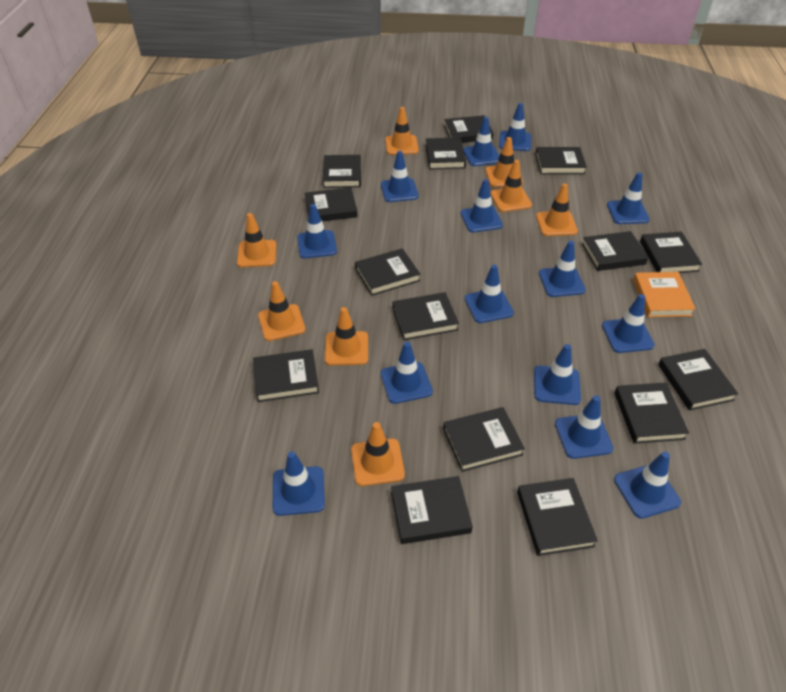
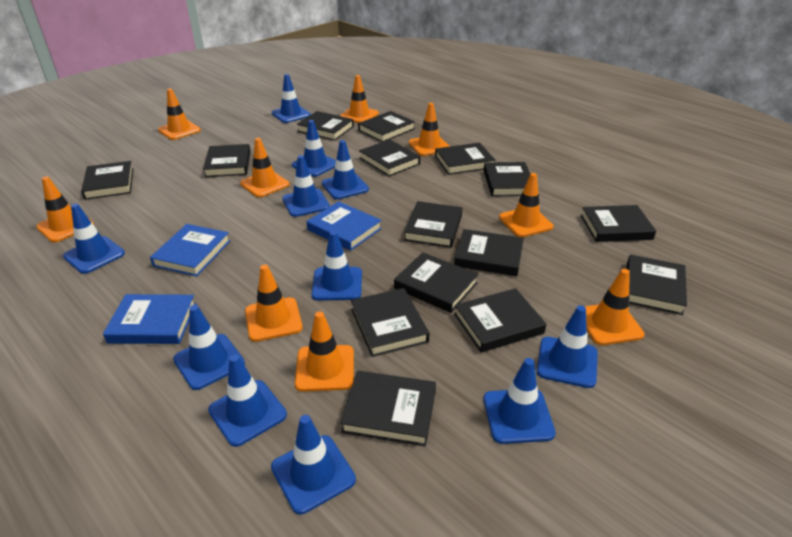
blue book: 0 -> 3
blue traffic cone: 14 -> 11
orange book: 1 -> 0
orange traffic cone: 8 -> 9

